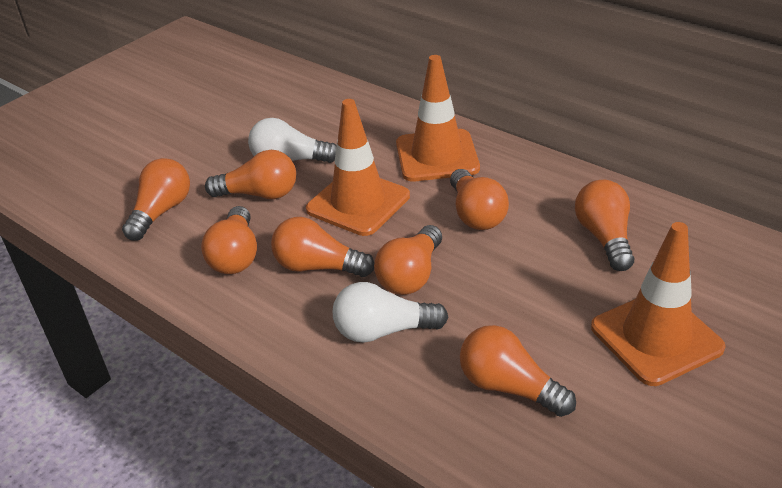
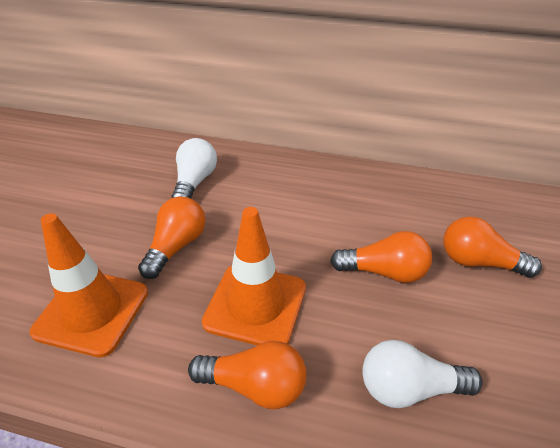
orange light bulb: 8 -> 4
orange traffic cone: 3 -> 2

